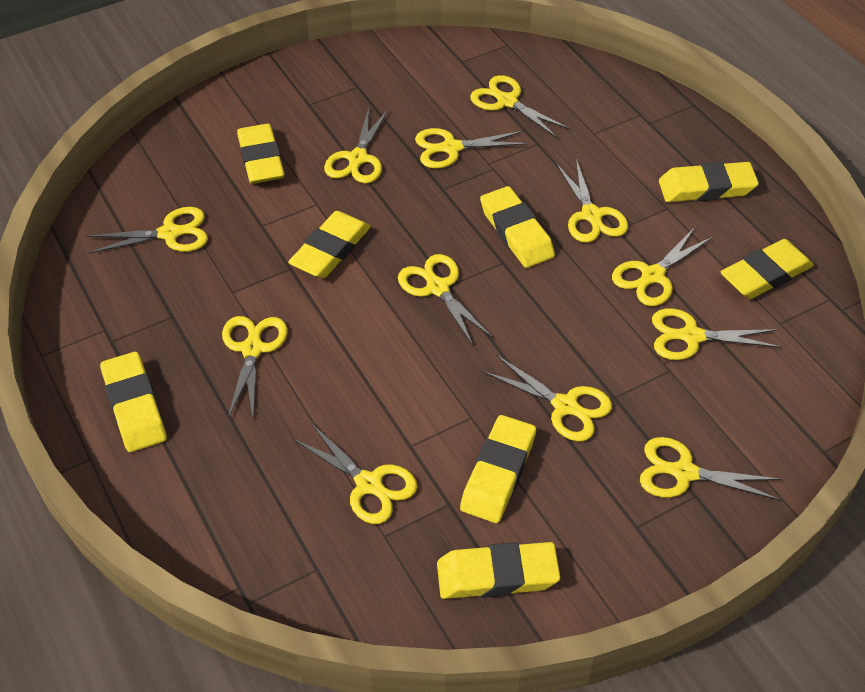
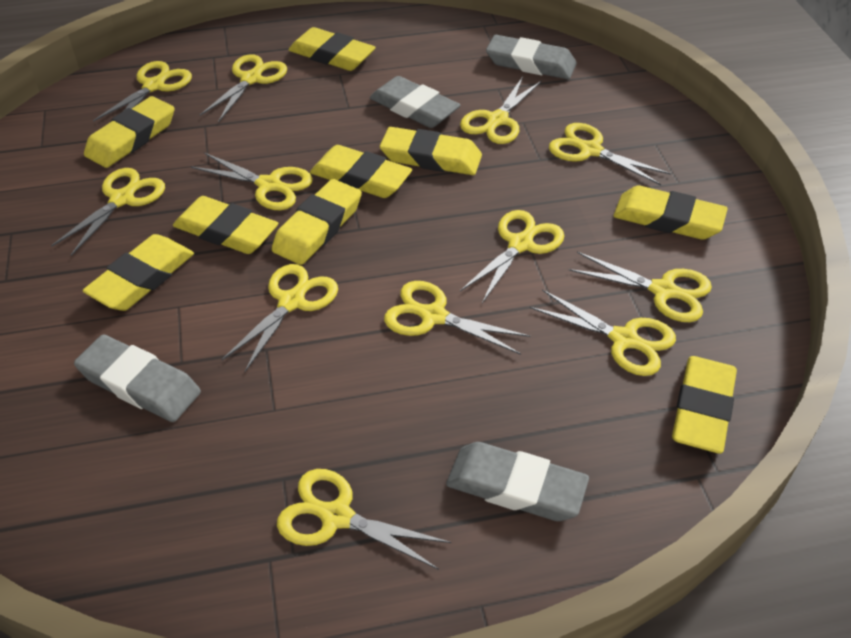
grey eraser: 0 -> 4
yellow eraser: 8 -> 9

